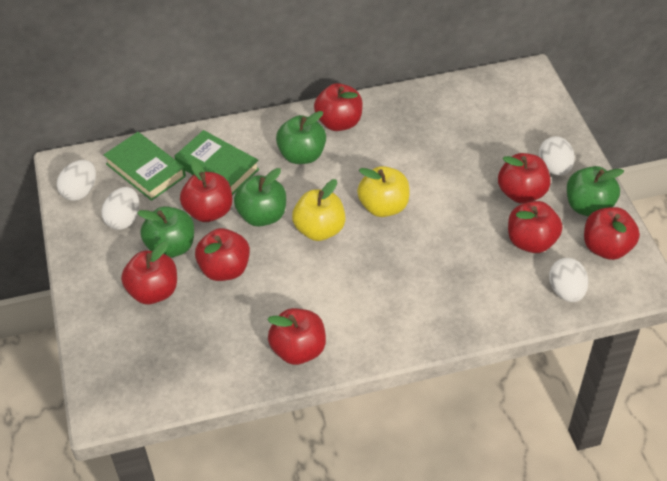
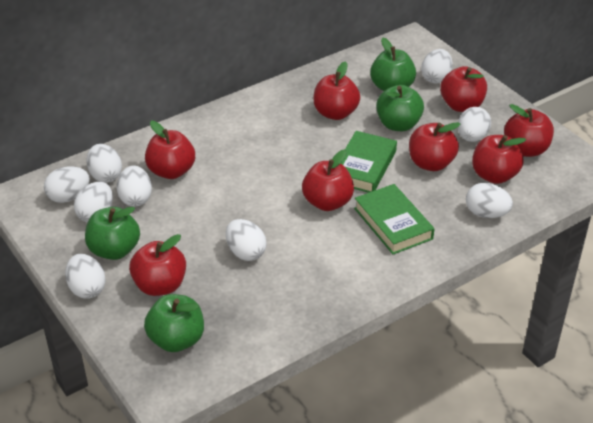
white egg: 4 -> 9
yellow apple: 2 -> 0

